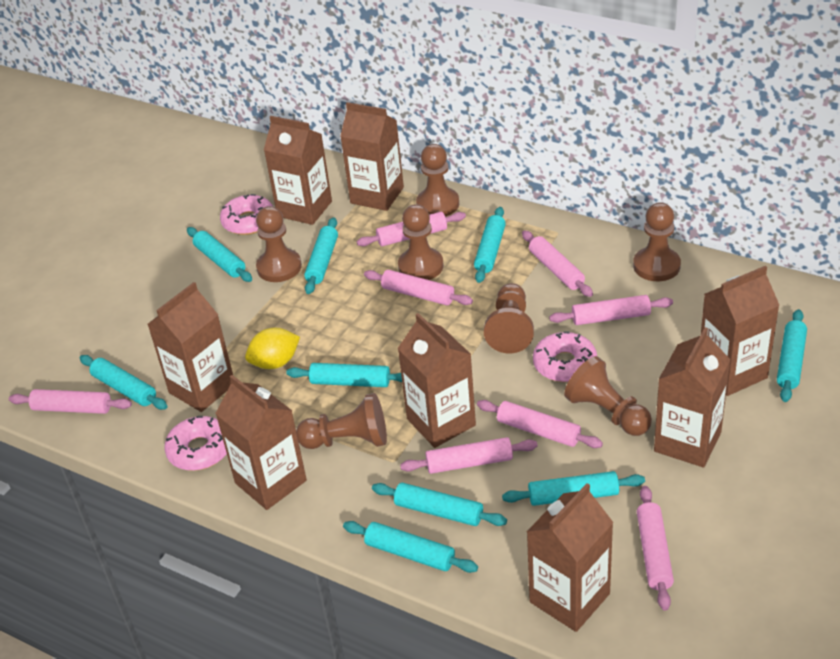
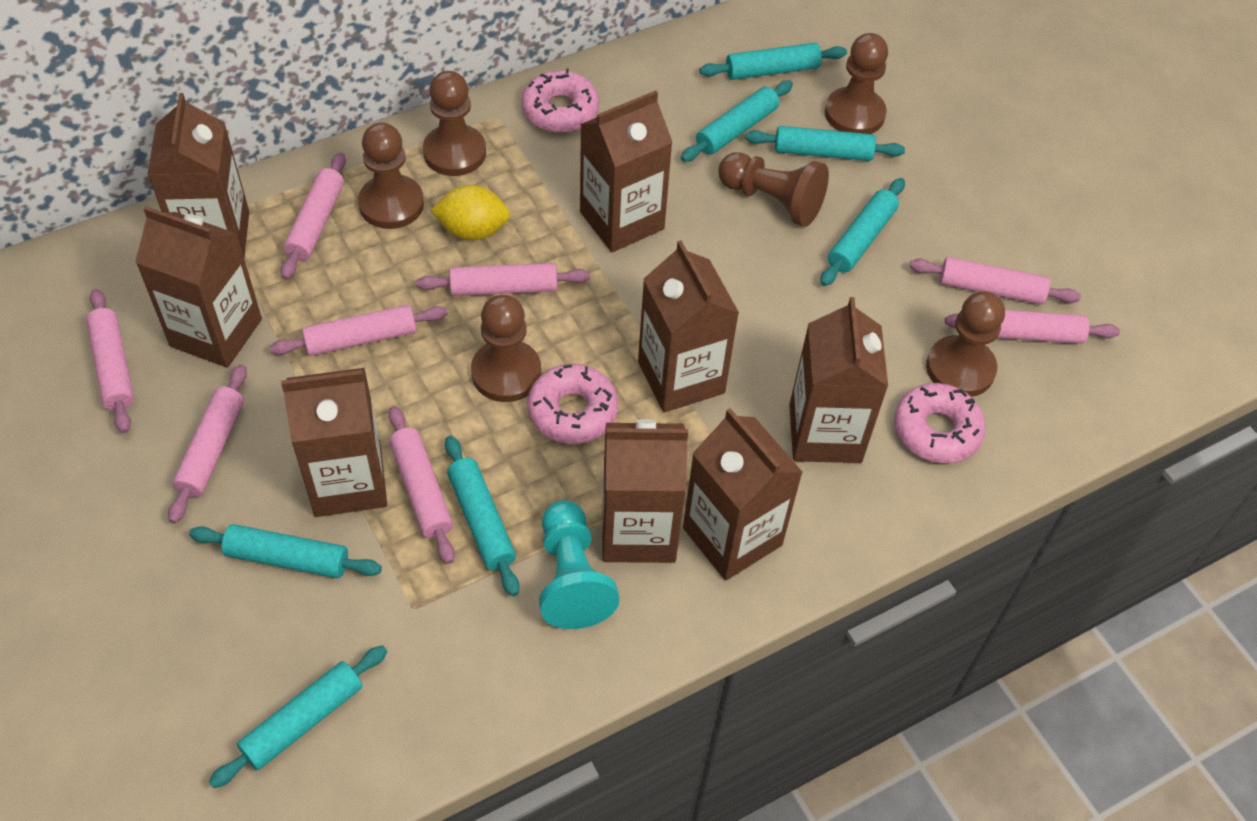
brown pawn: 7 -> 6
turquoise pawn: 0 -> 1
turquoise rolling pin: 9 -> 7

